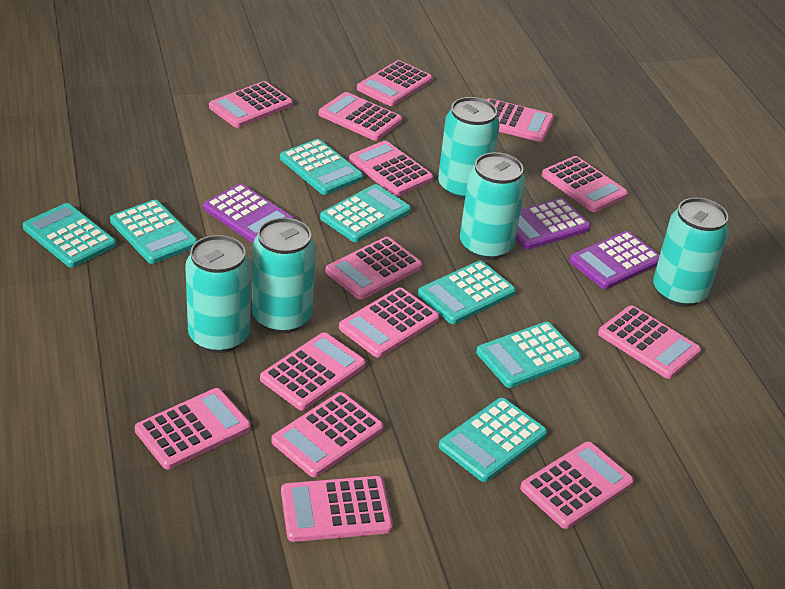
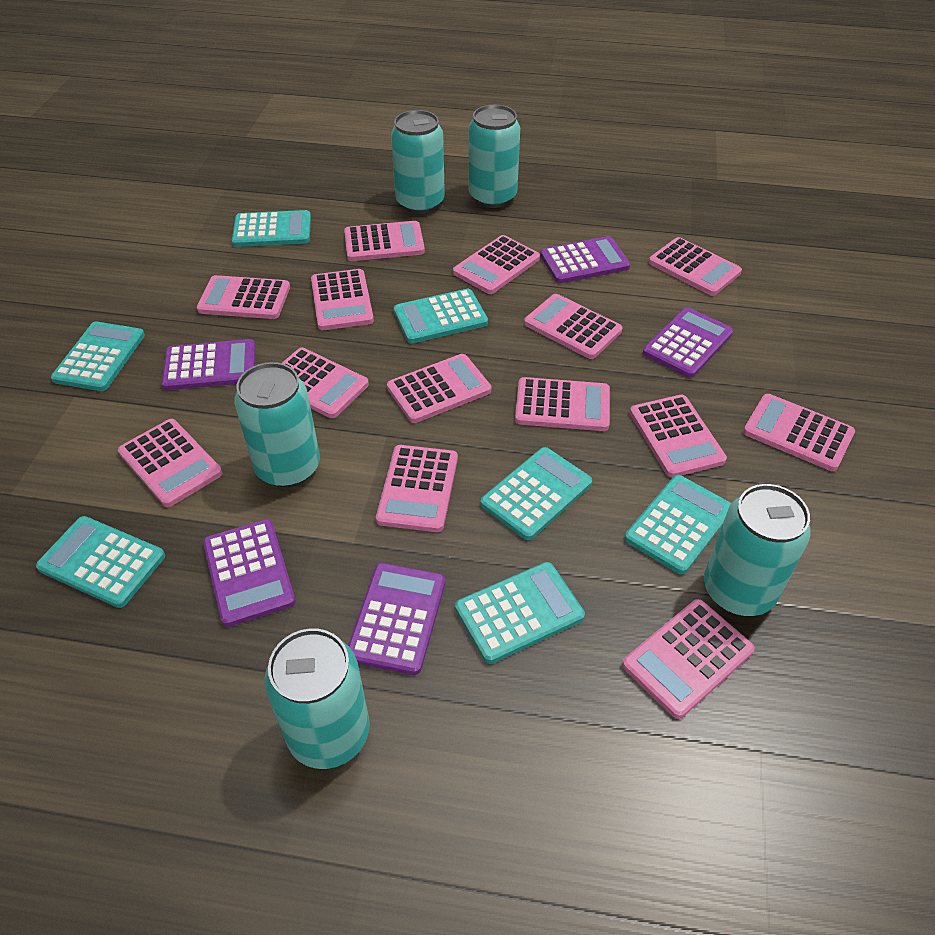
purple calculator: 3 -> 5

